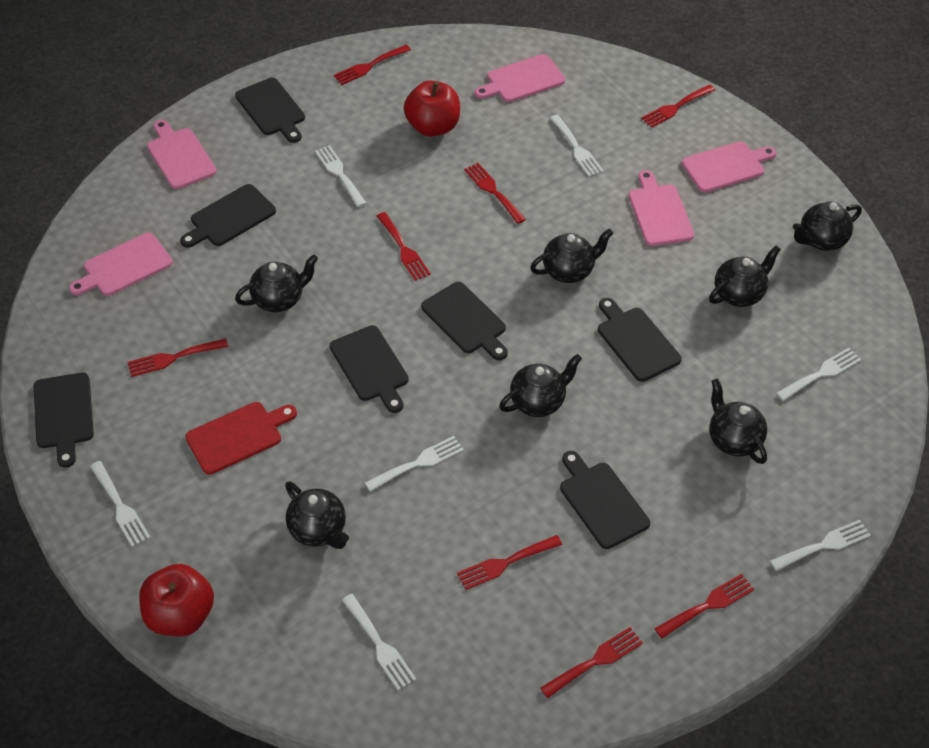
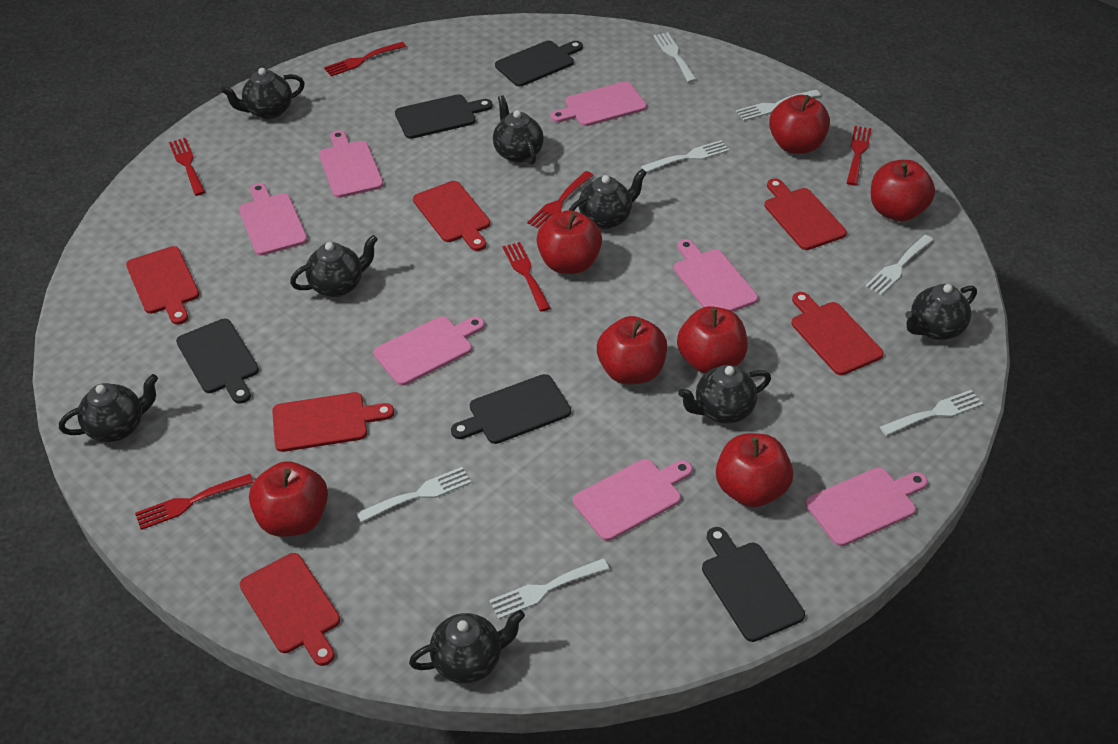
black cutting board: 7 -> 5
black teapot: 7 -> 8
pink cutting board: 5 -> 7
red apple: 2 -> 7
red cutting board: 1 -> 6
red fork: 8 -> 6

